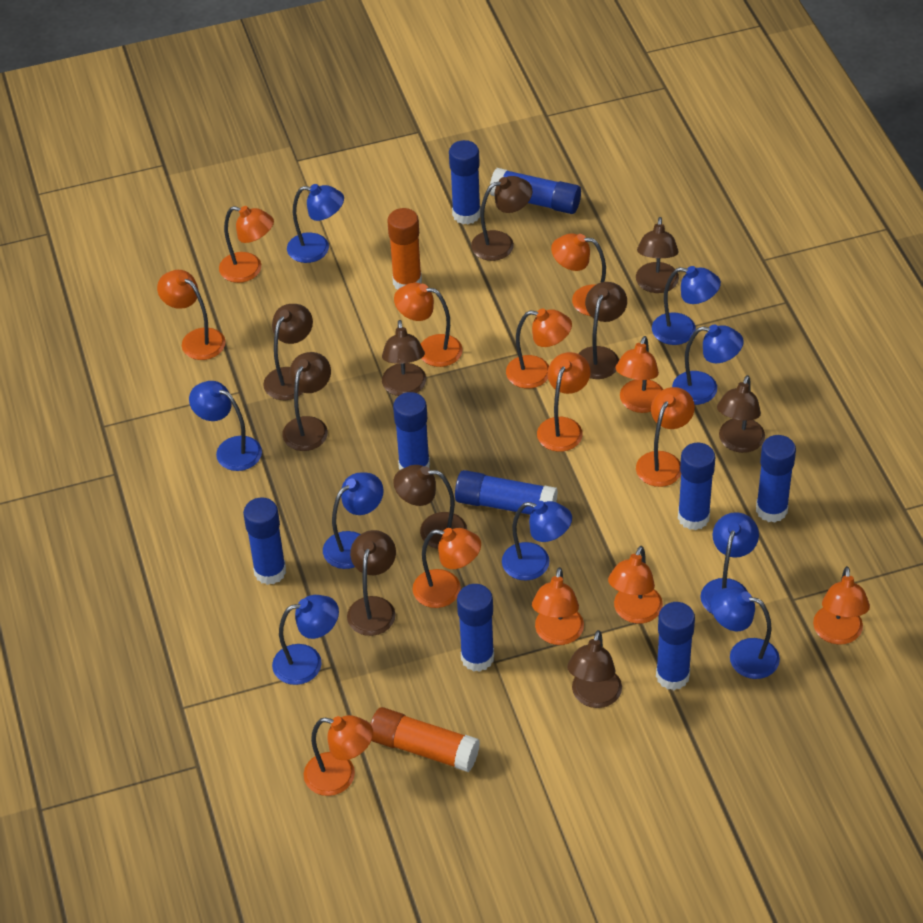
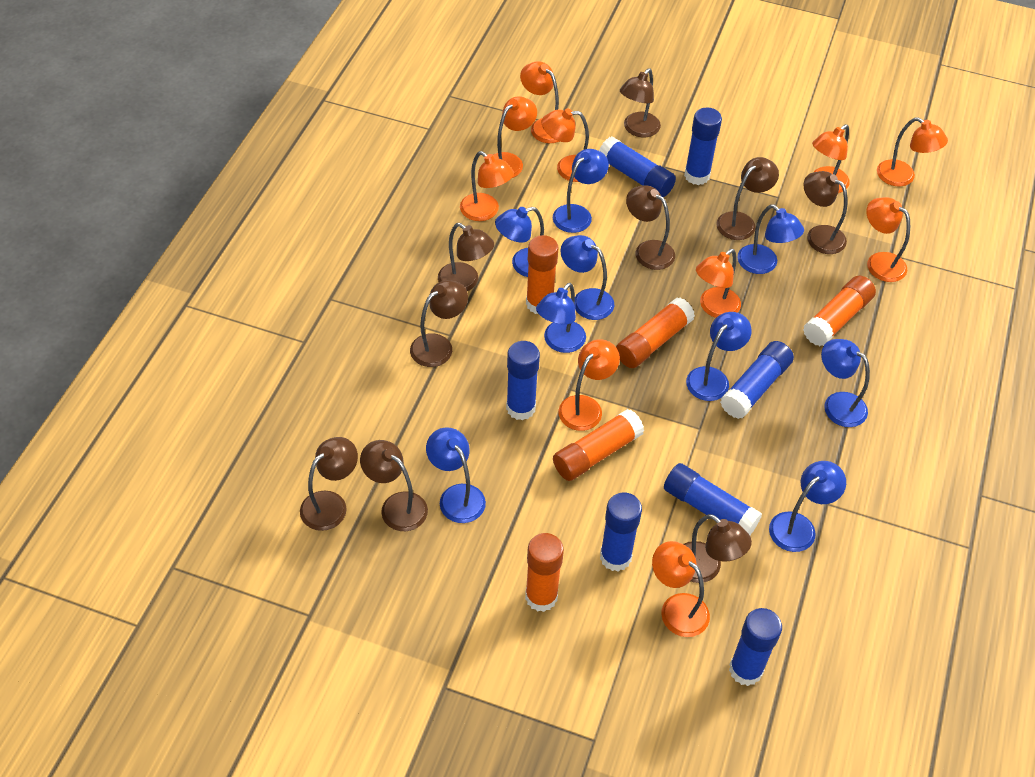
blue glue stick: 9 -> 7
brown lamp: 10 -> 9
orange glue stick: 2 -> 5
orange lamp: 13 -> 10

